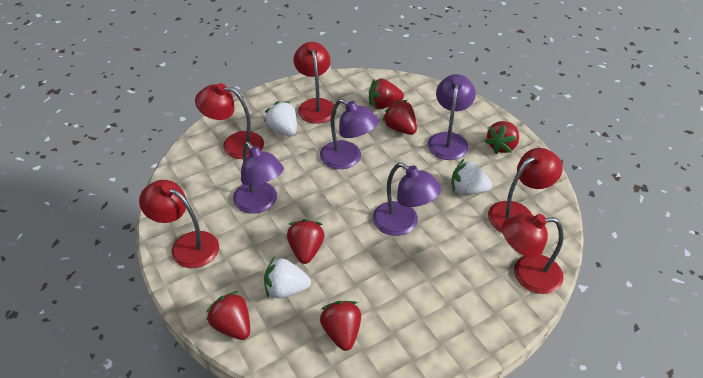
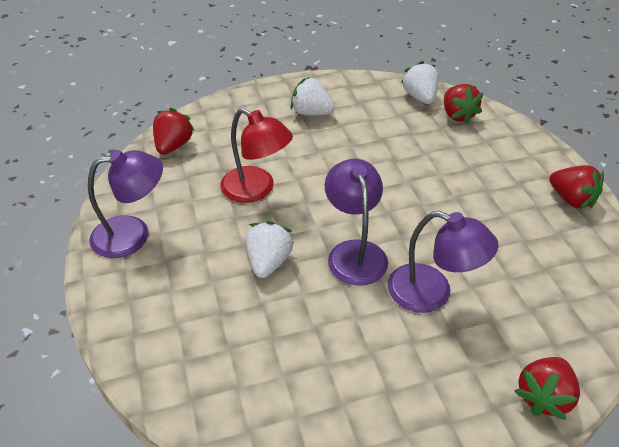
purple lamp: 4 -> 3
red lamp: 5 -> 1
red strawberry: 6 -> 4

